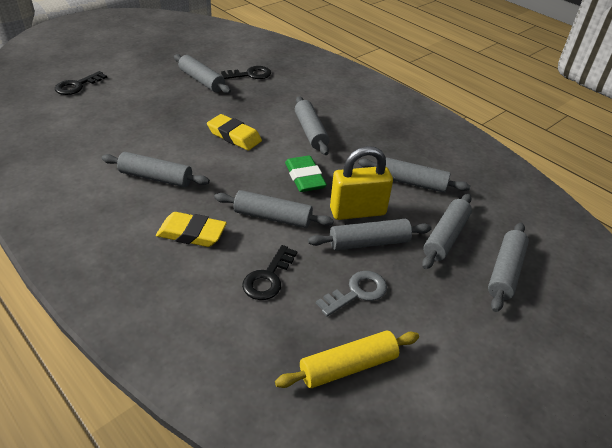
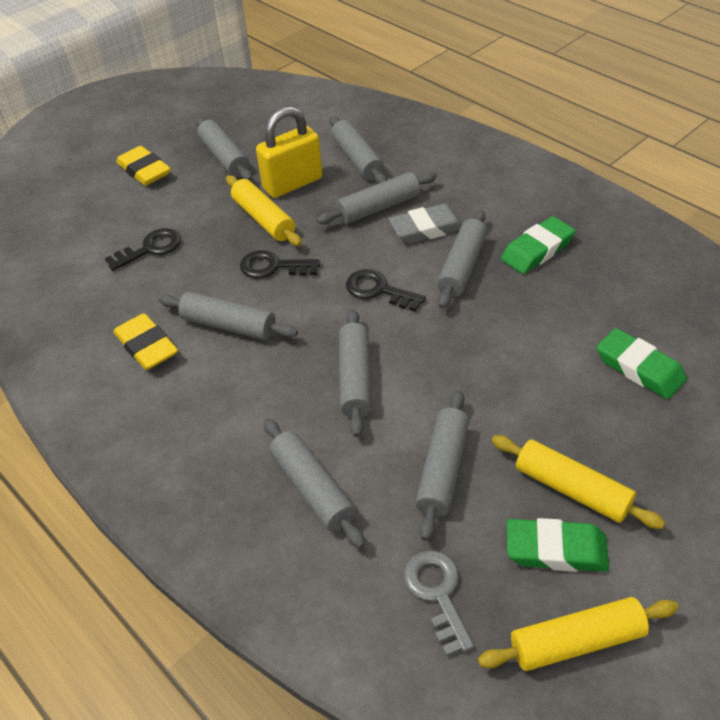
green eraser: 1 -> 3
grey eraser: 0 -> 1
yellow rolling pin: 1 -> 3

